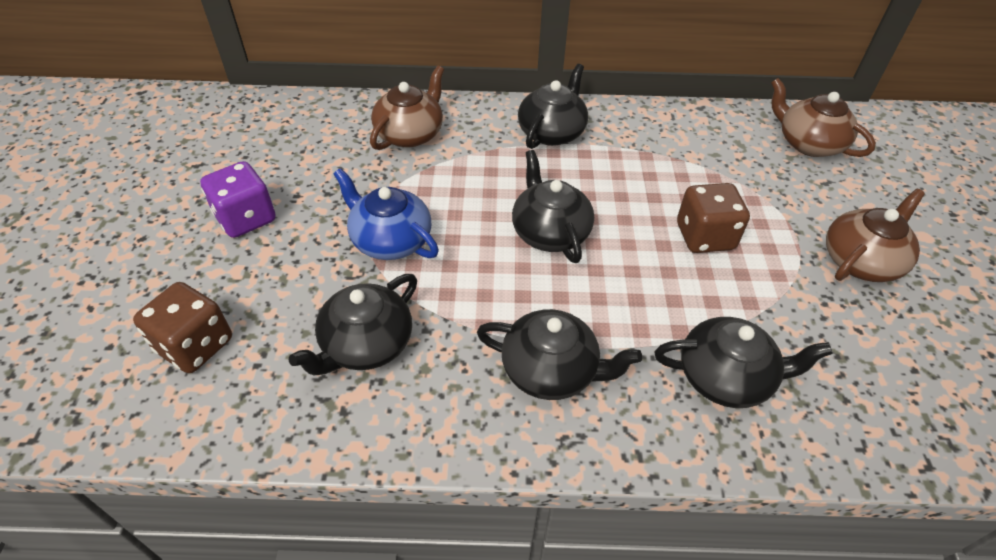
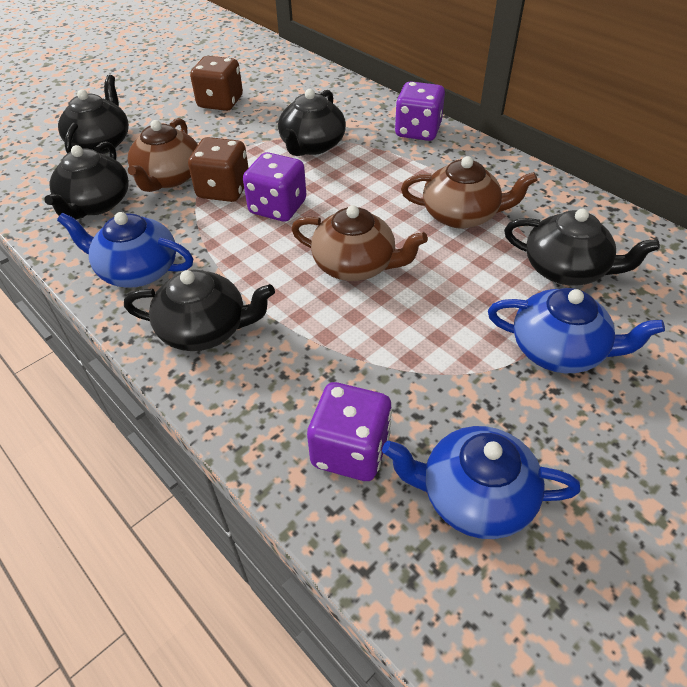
blue teapot: 1 -> 3
purple dice: 1 -> 3

